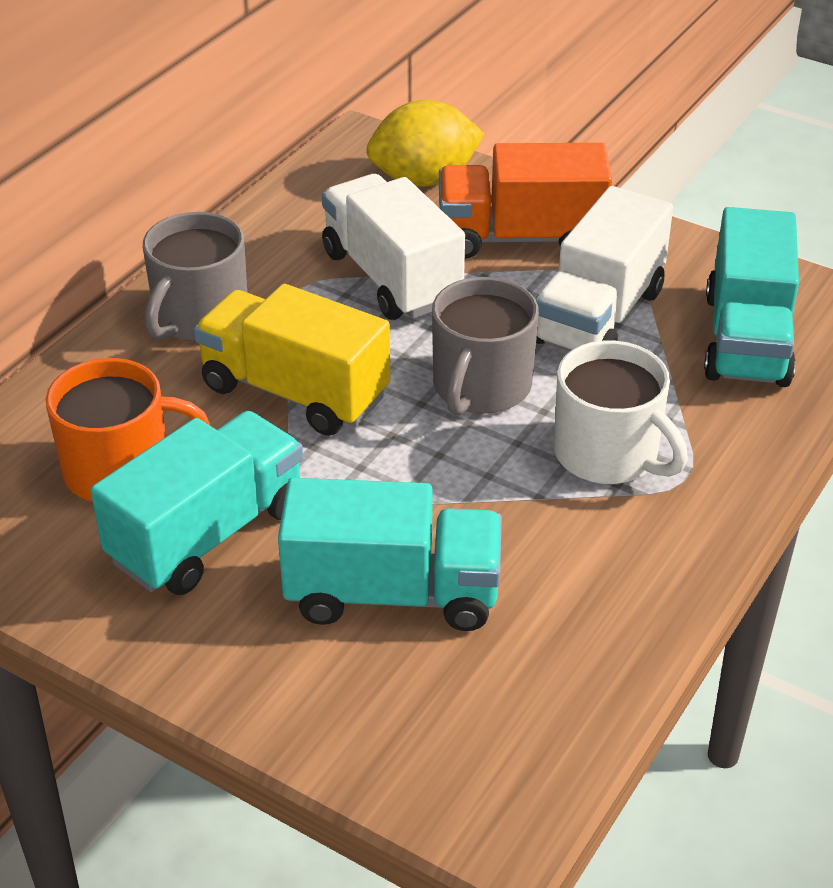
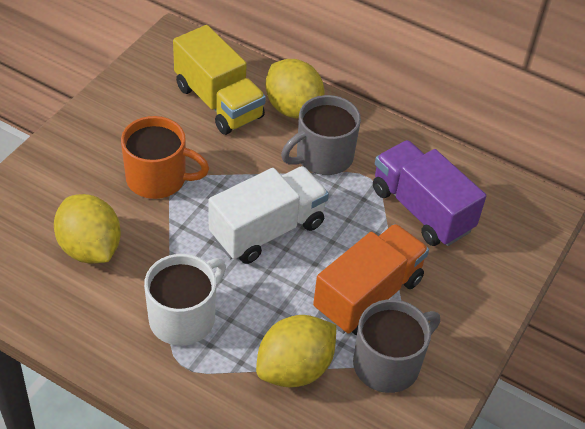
purple truck: 0 -> 1
turquoise truck: 3 -> 0
white truck: 2 -> 1
yellow lemon: 1 -> 3

